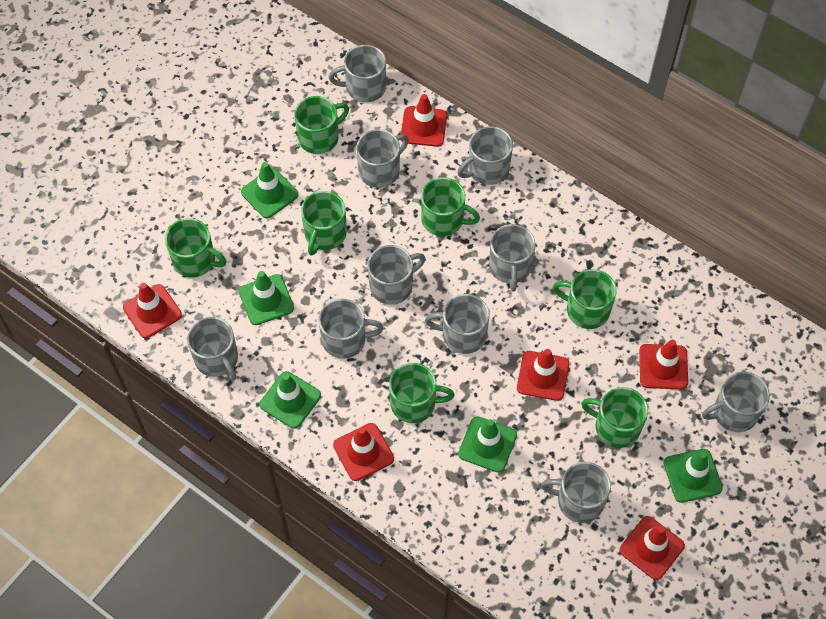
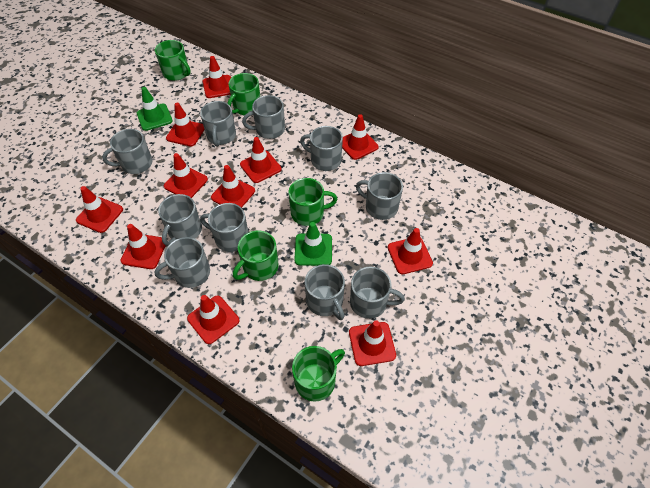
green mug: 7 -> 5
green traffic cone: 5 -> 2
red traffic cone: 6 -> 11

